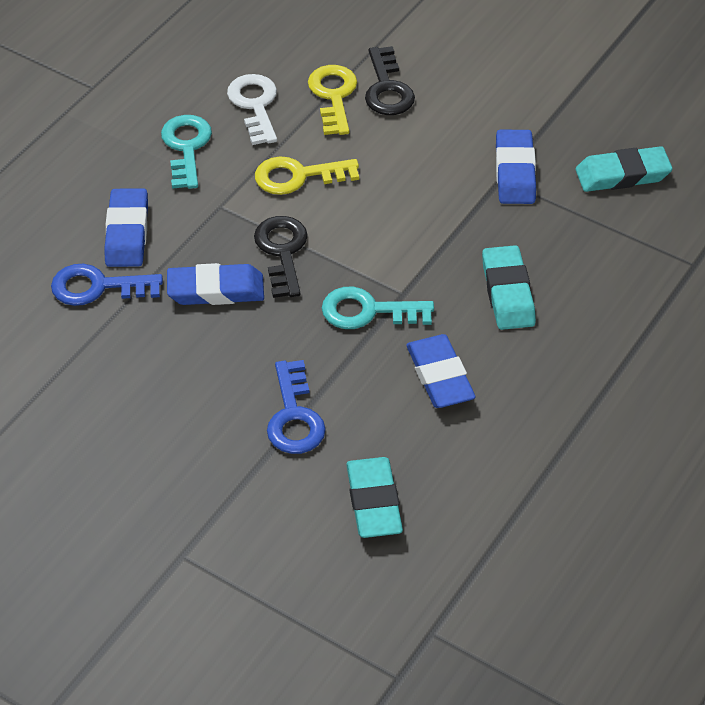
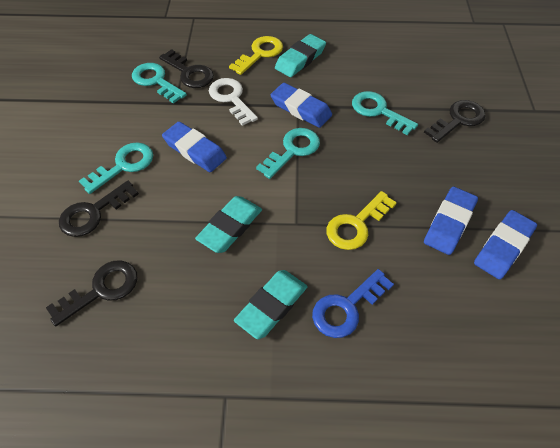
black key: 2 -> 4
blue key: 2 -> 1
turquoise key: 2 -> 4

